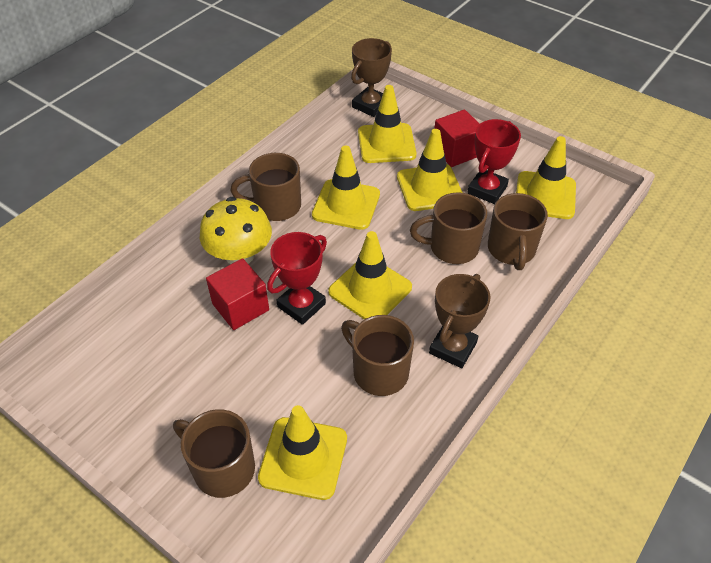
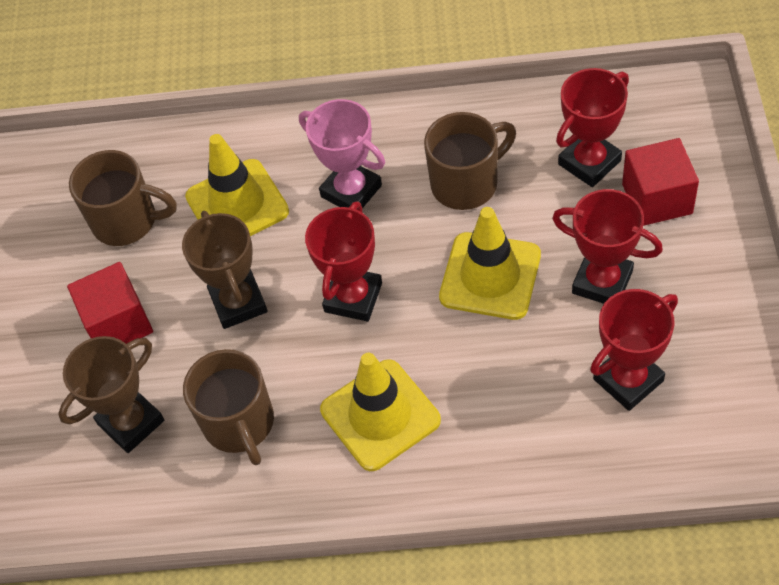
brown mug: 5 -> 3
pink trophy: 0 -> 1
red trophy: 2 -> 4
yellow mushroom: 1 -> 0
yellow traffic cone: 6 -> 3

